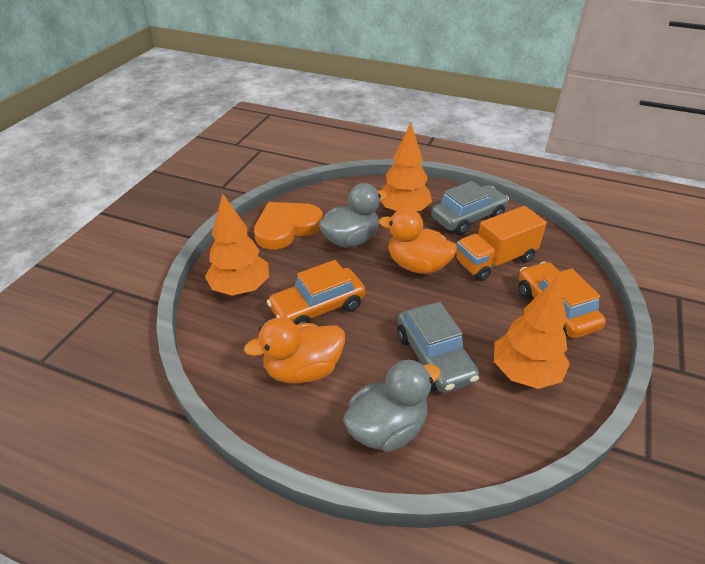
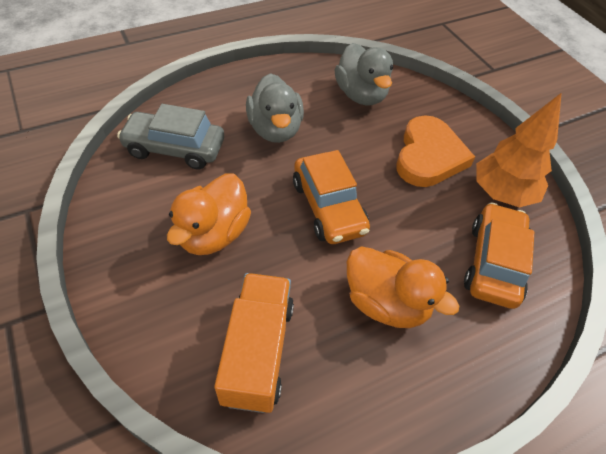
grey car: 2 -> 1
orange tree: 3 -> 1

